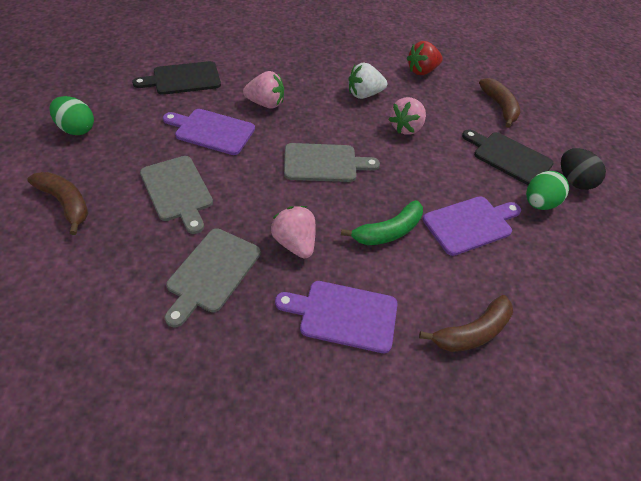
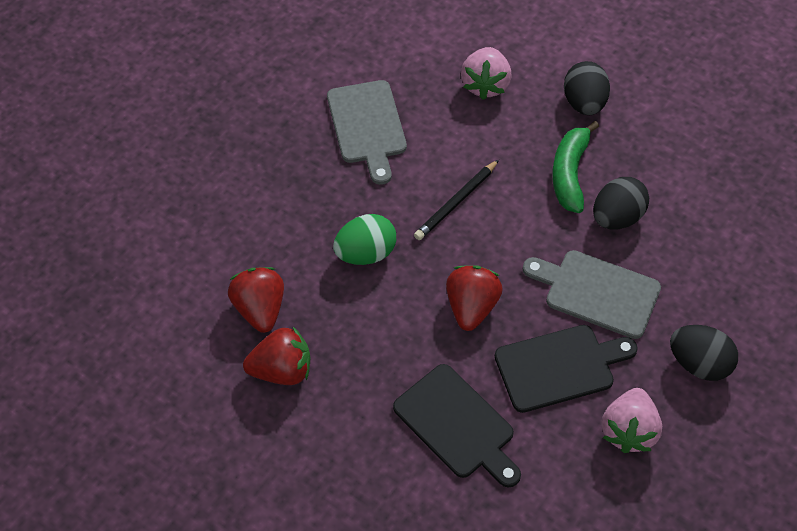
black egg: 1 -> 3
black pencil: 0 -> 1
brown banana: 3 -> 0
green egg: 2 -> 1
grey cutting board: 3 -> 2
pink strawberry: 3 -> 2
purple cutting board: 3 -> 0
red strawberry: 1 -> 3
white strawberry: 1 -> 0

